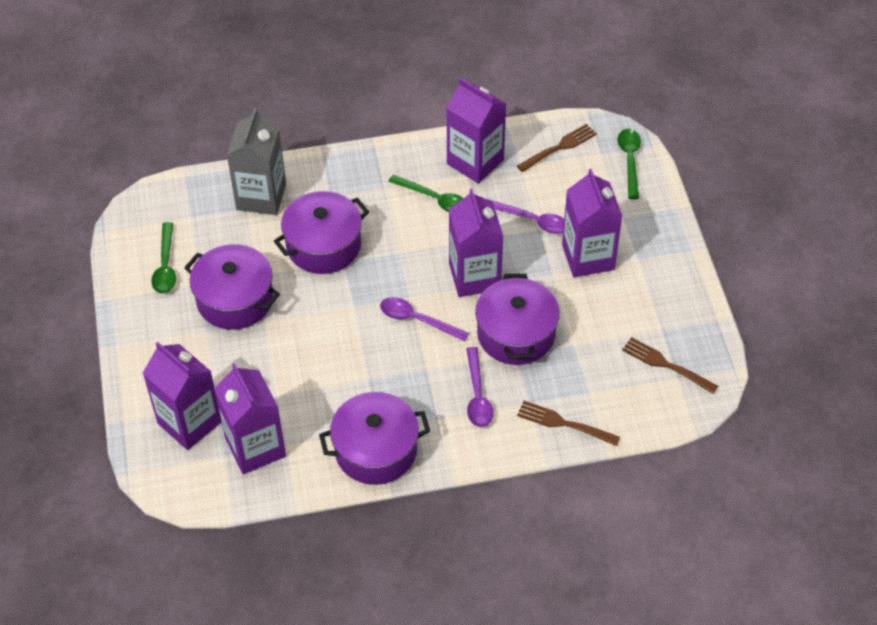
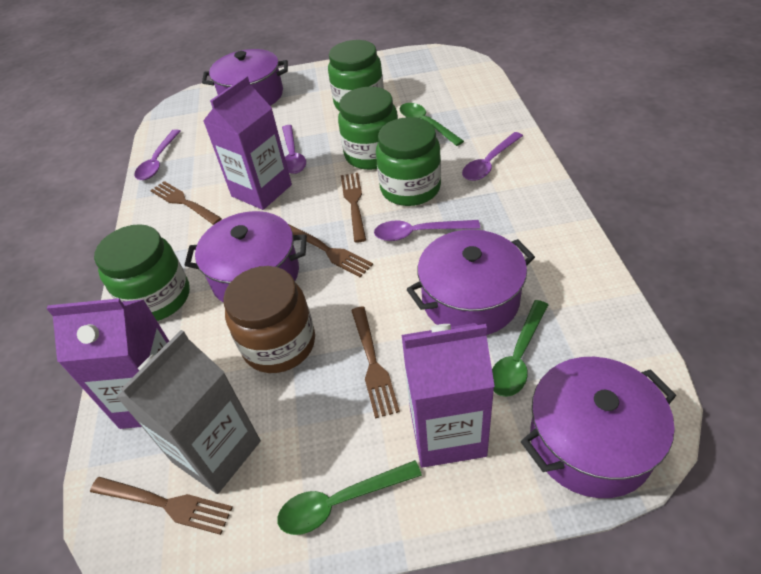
brown fork: 3 -> 5
brown jar: 0 -> 1
green jar: 0 -> 4
purple carton: 5 -> 3
purple spoon: 3 -> 4

